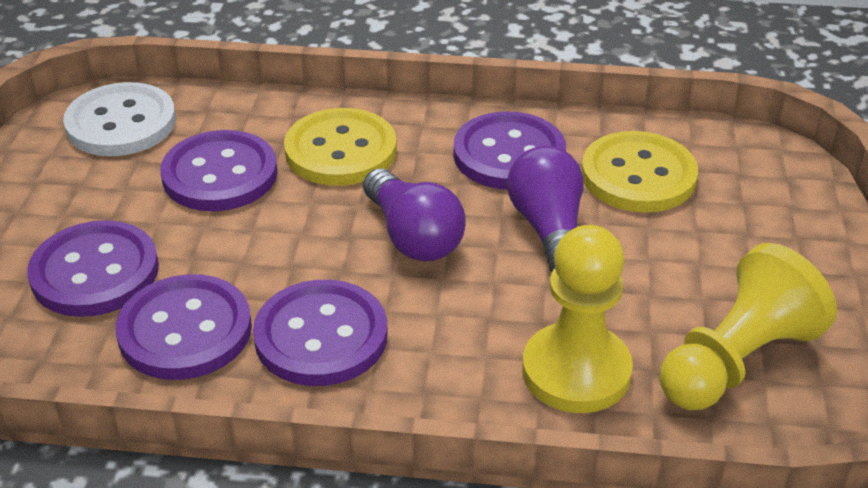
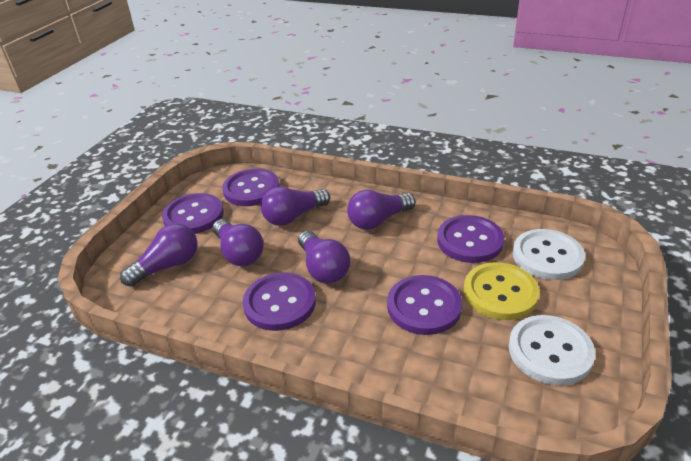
purple light bulb: 2 -> 5
white button: 1 -> 2
yellow button: 2 -> 1
yellow pawn: 2 -> 0

